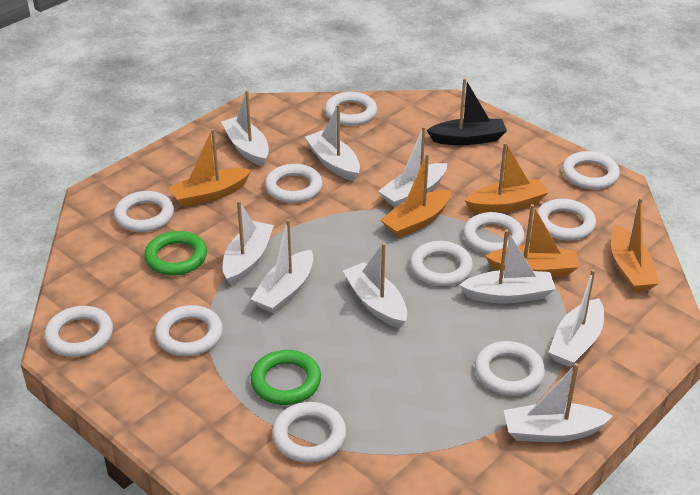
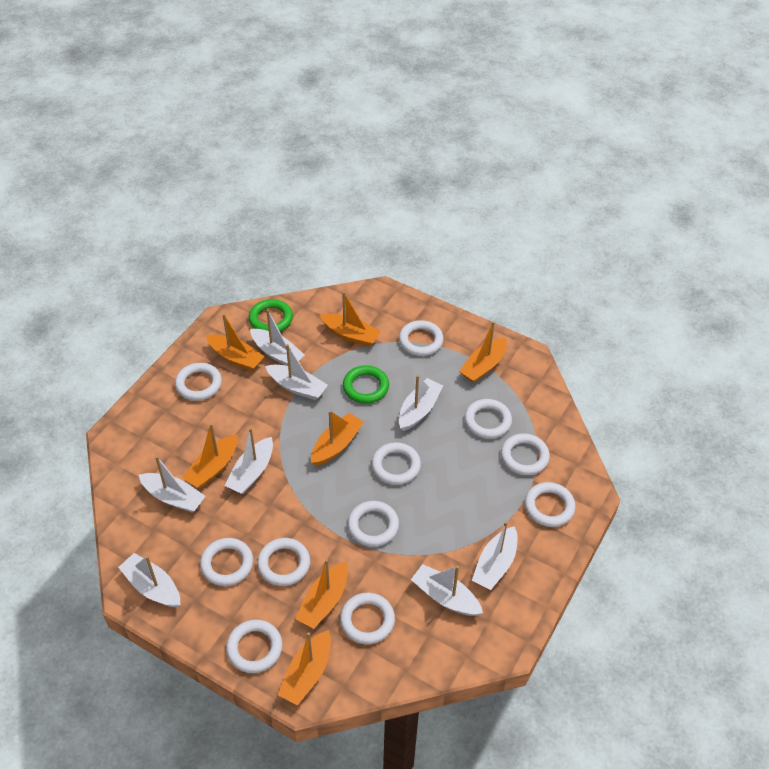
black boat: 1 -> 0
orange boat: 5 -> 7
white boat: 9 -> 8

